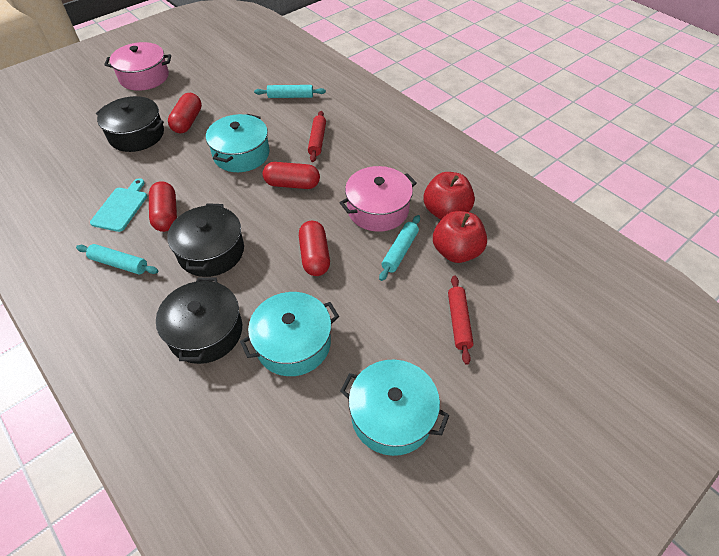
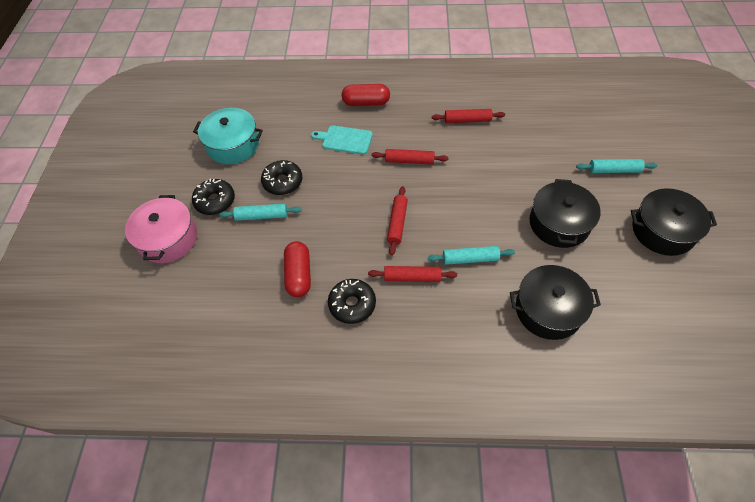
black donut: 0 -> 3
pink pot: 2 -> 1
red apple: 2 -> 0
red capsule: 4 -> 2
red rolling pin: 2 -> 4
turquoise pot: 3 -> 1

